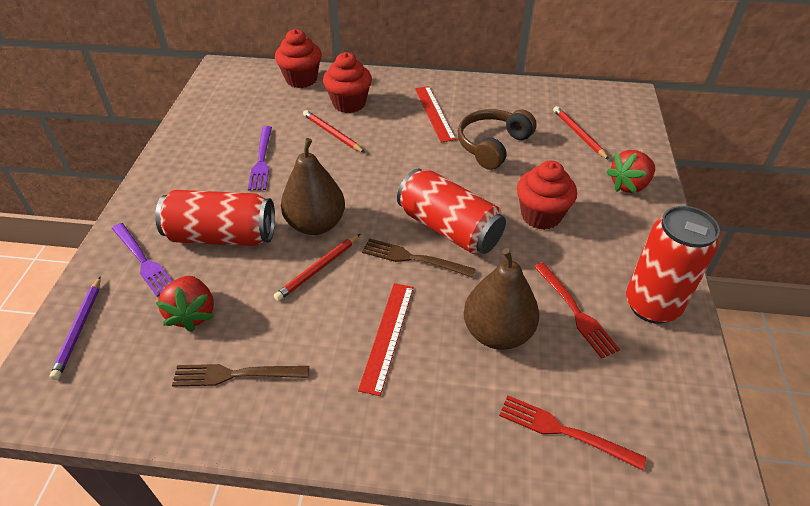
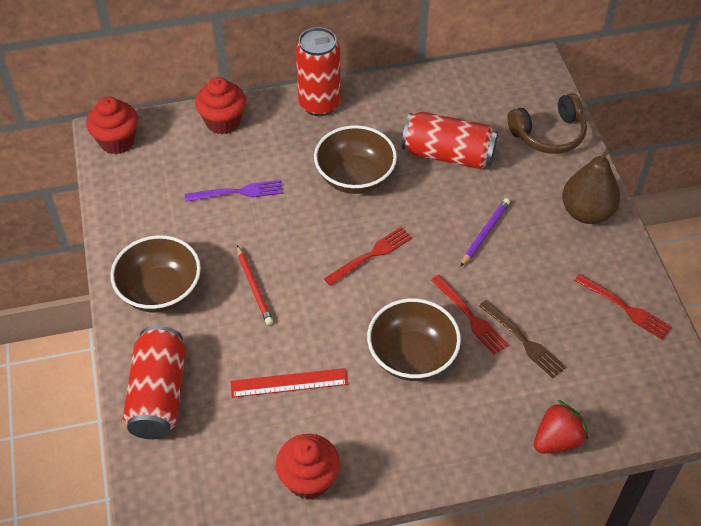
brown bowl: 0 -> 3
brown fork: 2 -> 1
brown pear: 2 -> 1
purple fork: 2 -> 1
red fork: 2 -> 3
red pencil: 3 -> 1
red ruler: 2 -> 1
red strawberry: 2 -> 1

